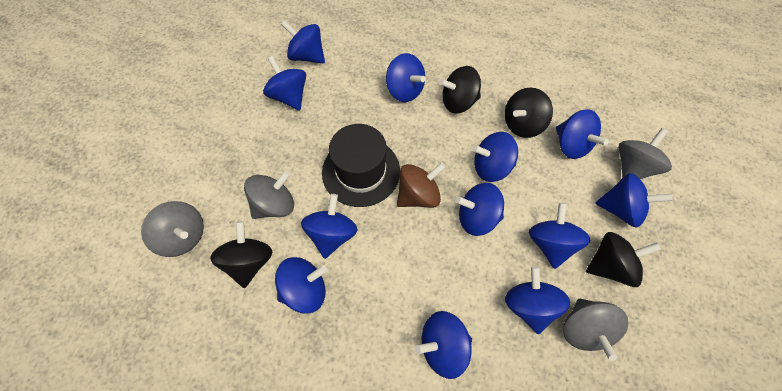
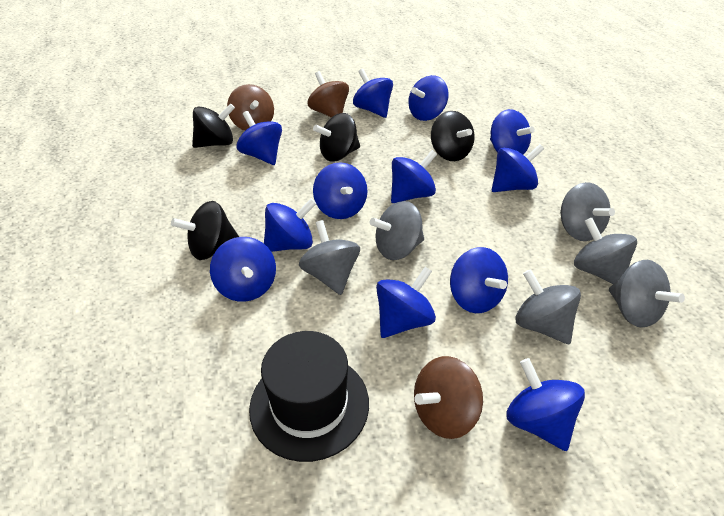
brown spinning top: 1 -> 3
grey spinning top: 4 -> 6

